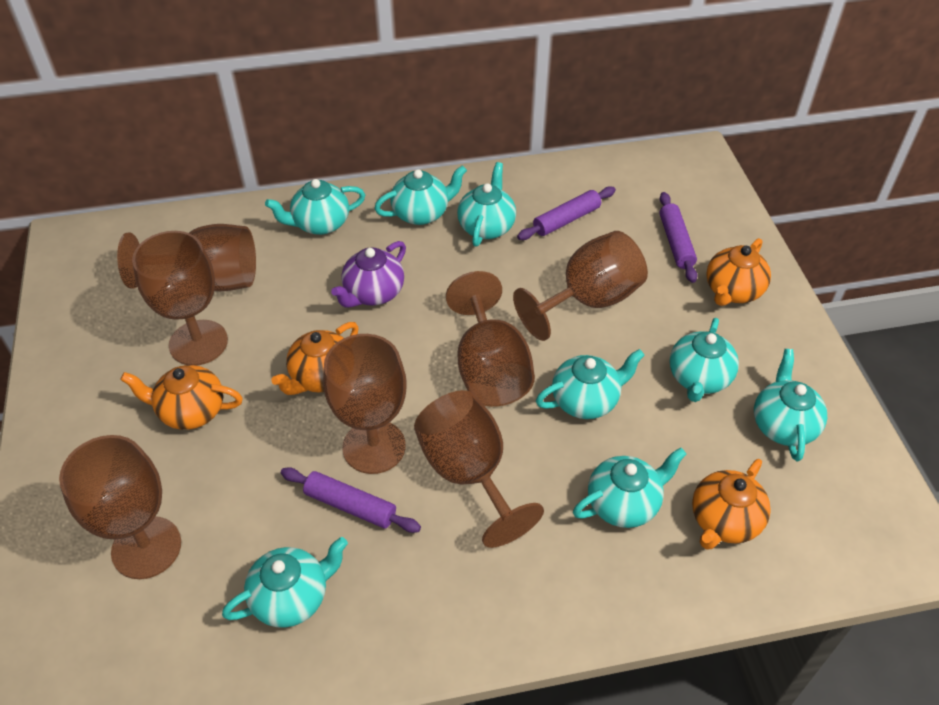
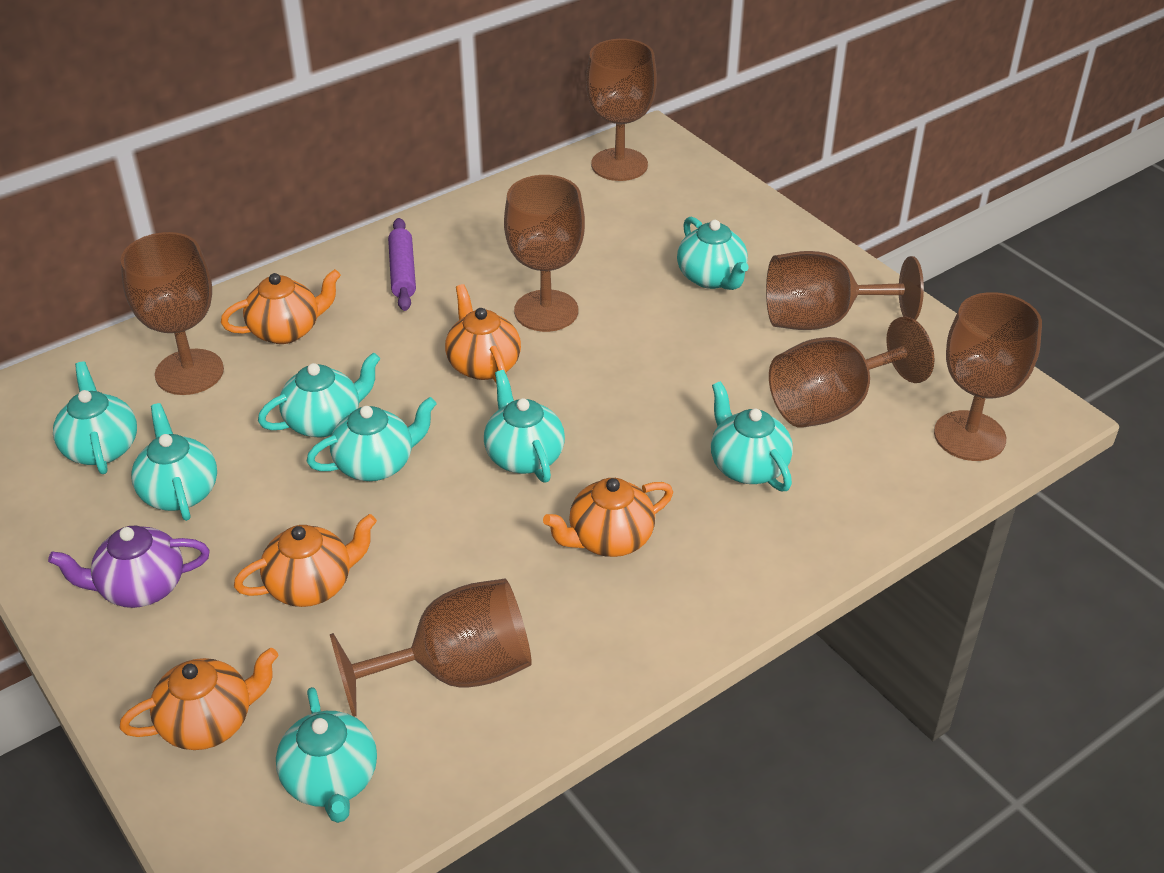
orange teapot: 4 -> 5
purple rolling pin: 3 -> 1

